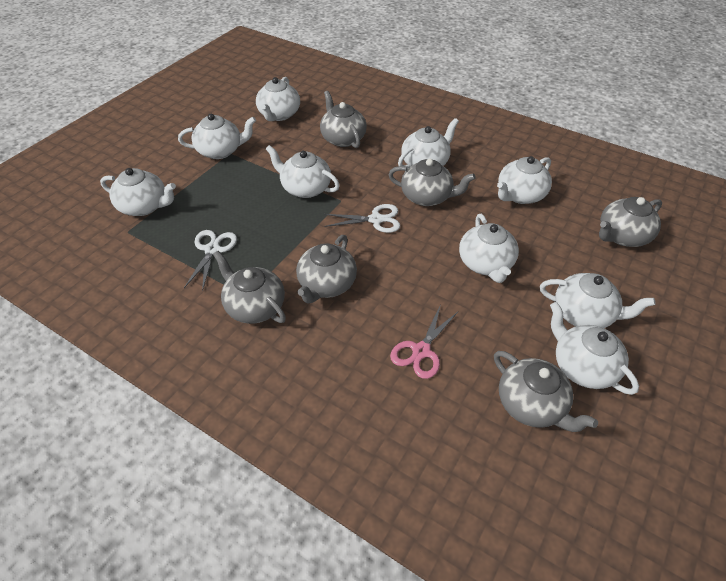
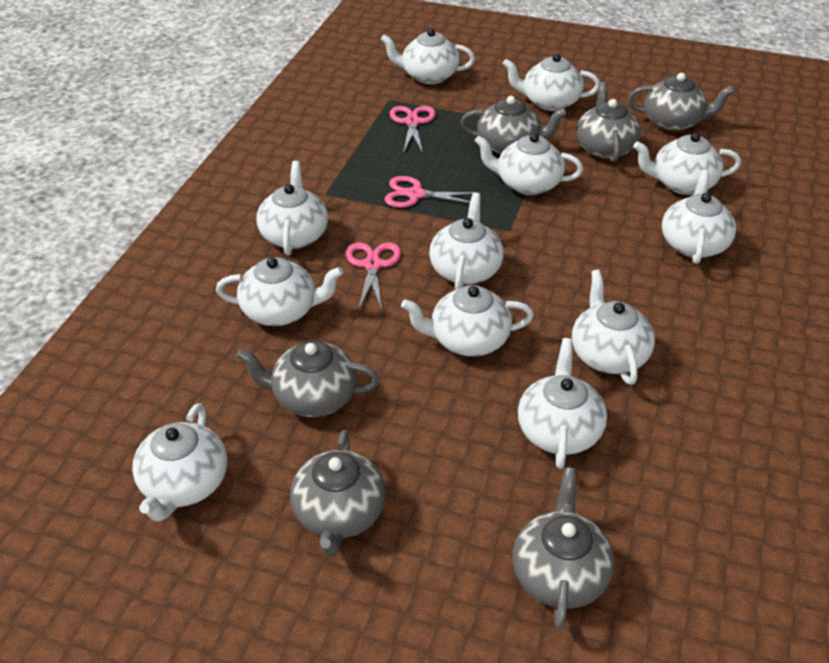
pink scissors: 1 -> 3
white scissors: 2 -> 0
white teapot: 9 -> 12

